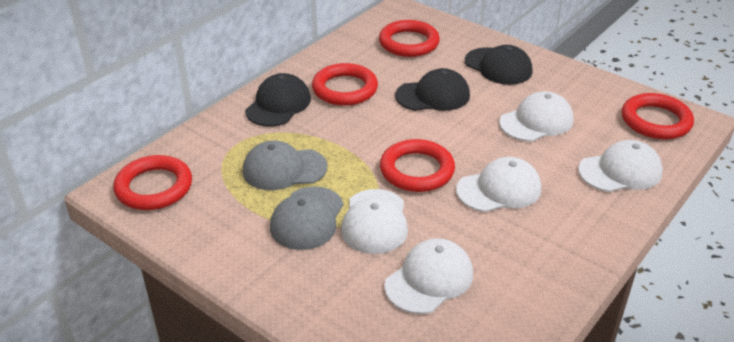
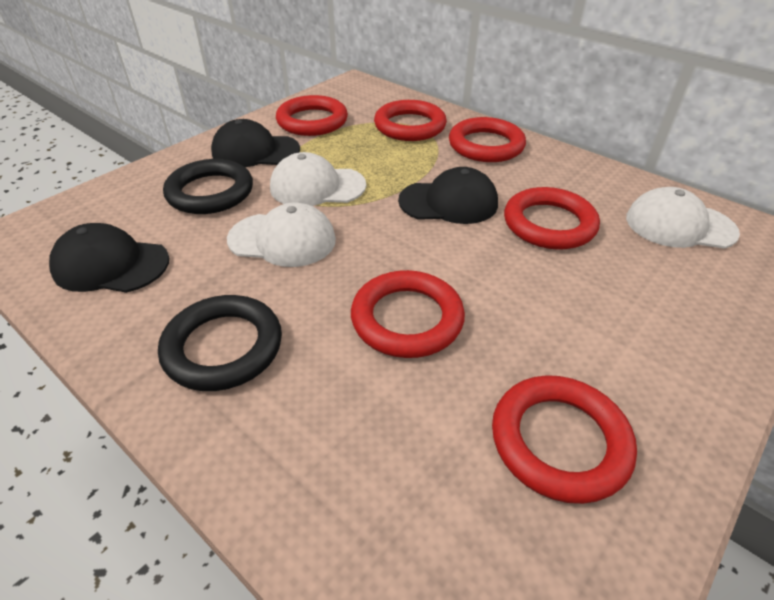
black ring: 0 -> 2
grey cap: 2 -> 0
red ring: 5 -> 6
white cap: 5 -> 3

